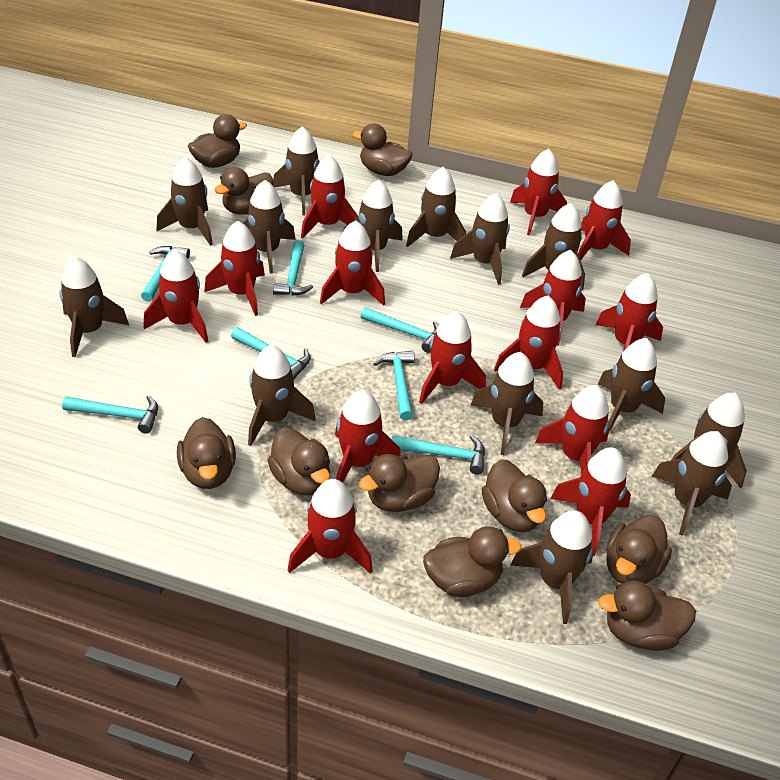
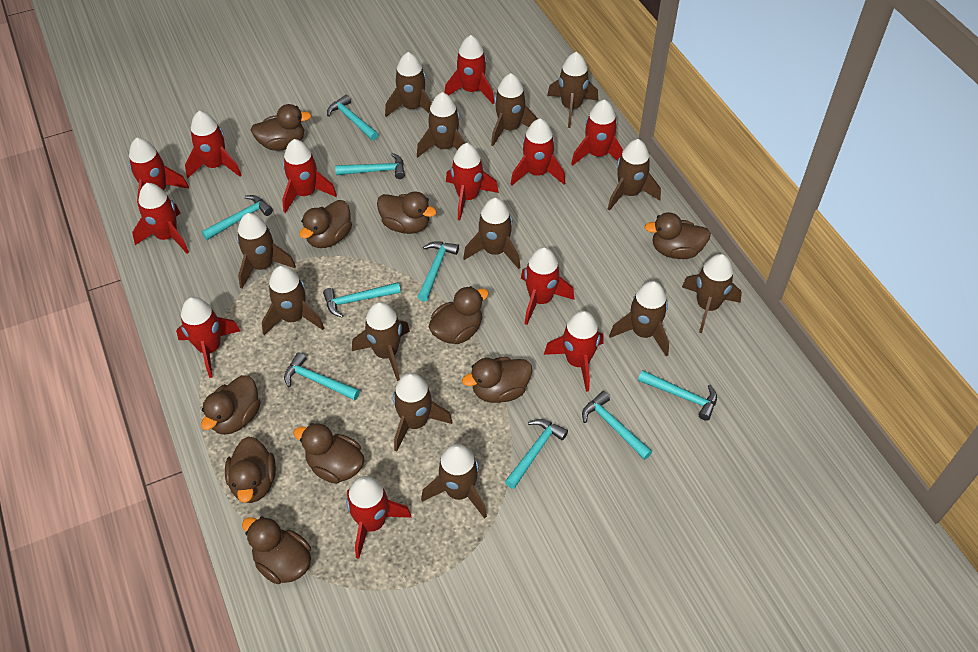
brown rocket: 14 -> 13
red rocket: 14 -> 12
turquoise hammer: 7 -> 9

